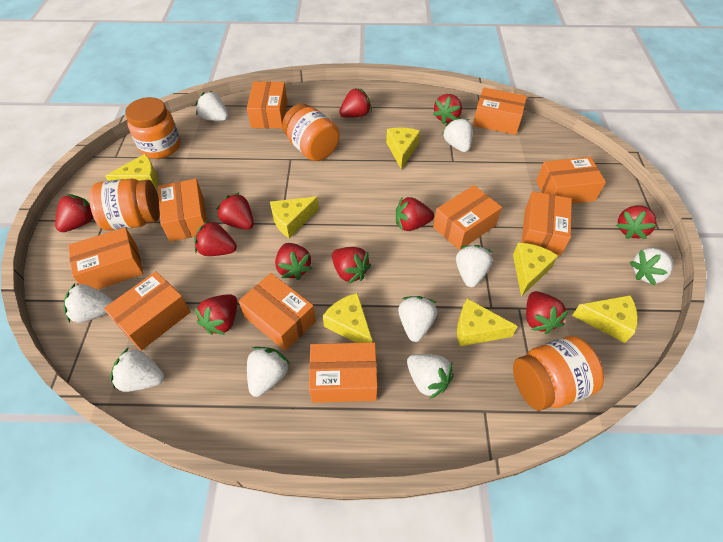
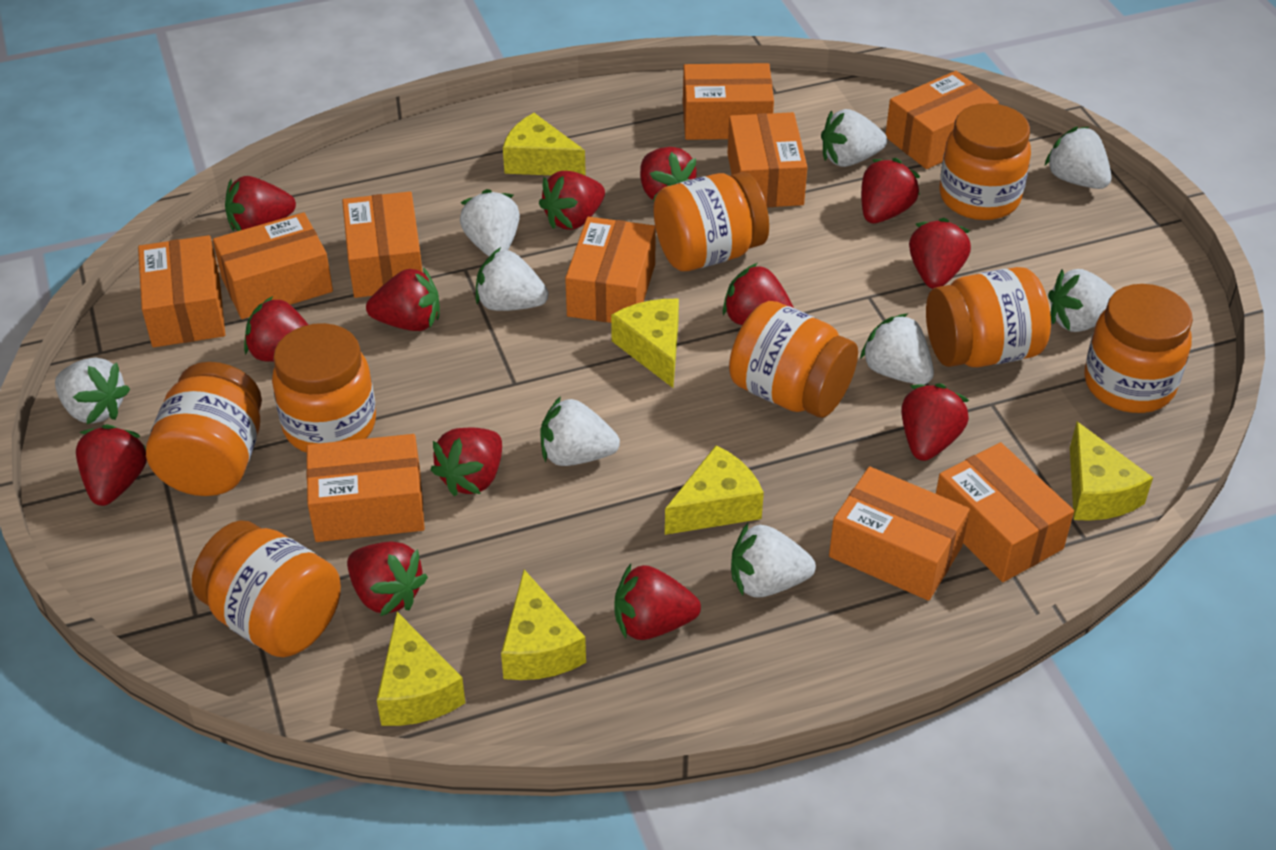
orange jar: 4 -> 8
red strawberry: 11 -> 13
yellow cheese: 7 -> 6

